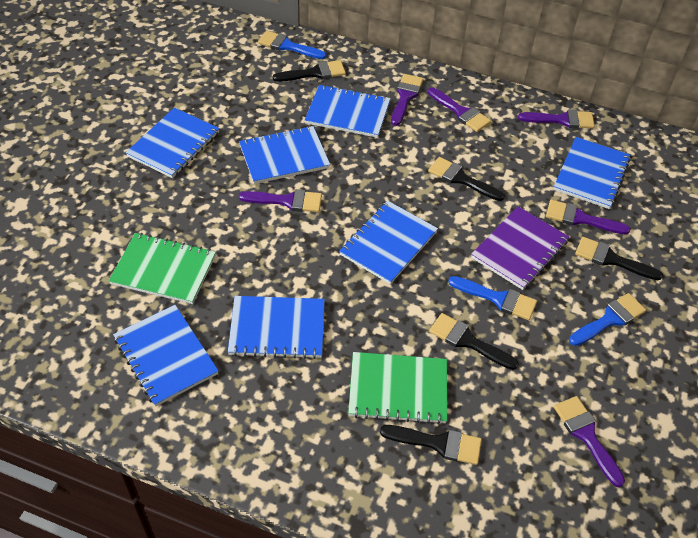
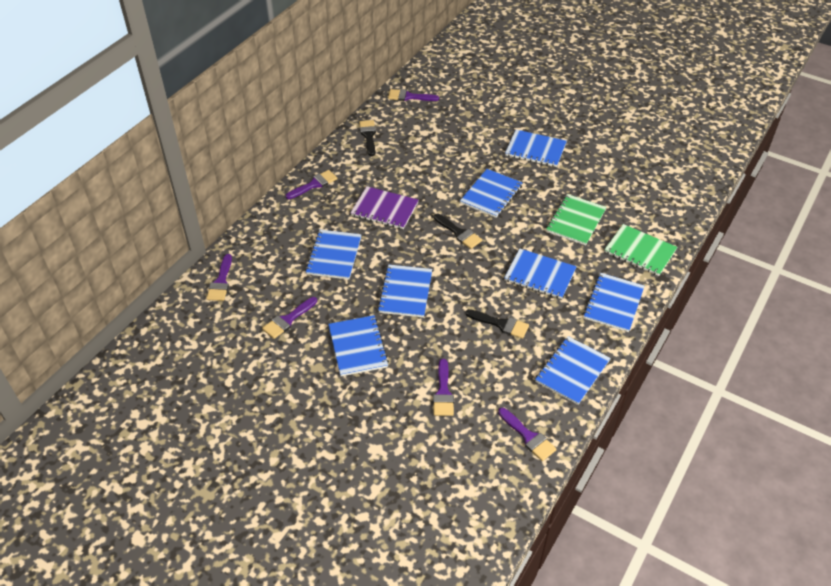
black brush: 5 -> 3
blue brush: 3 -> 0
blue notebook: 7 -> 8

